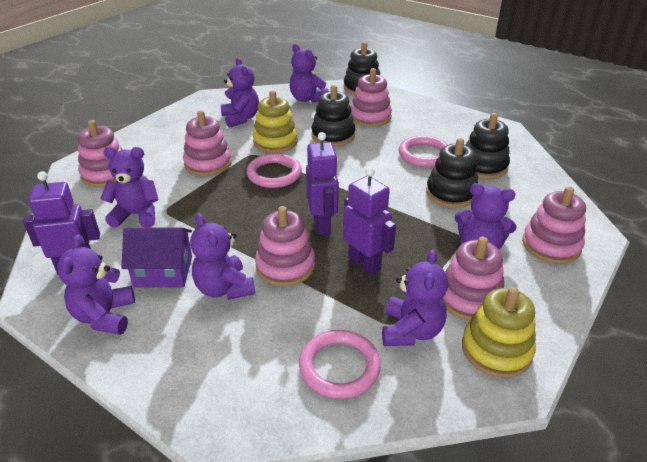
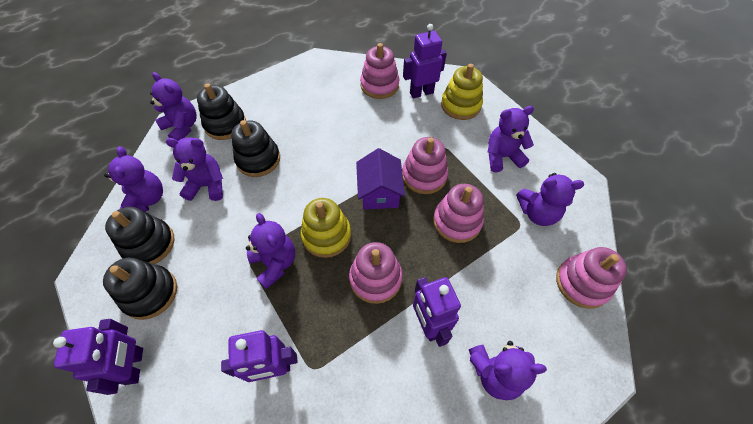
pink ring: 3 -> 0
pink stacking toy: 6 -> 5
purple robot: 3 -> 4

